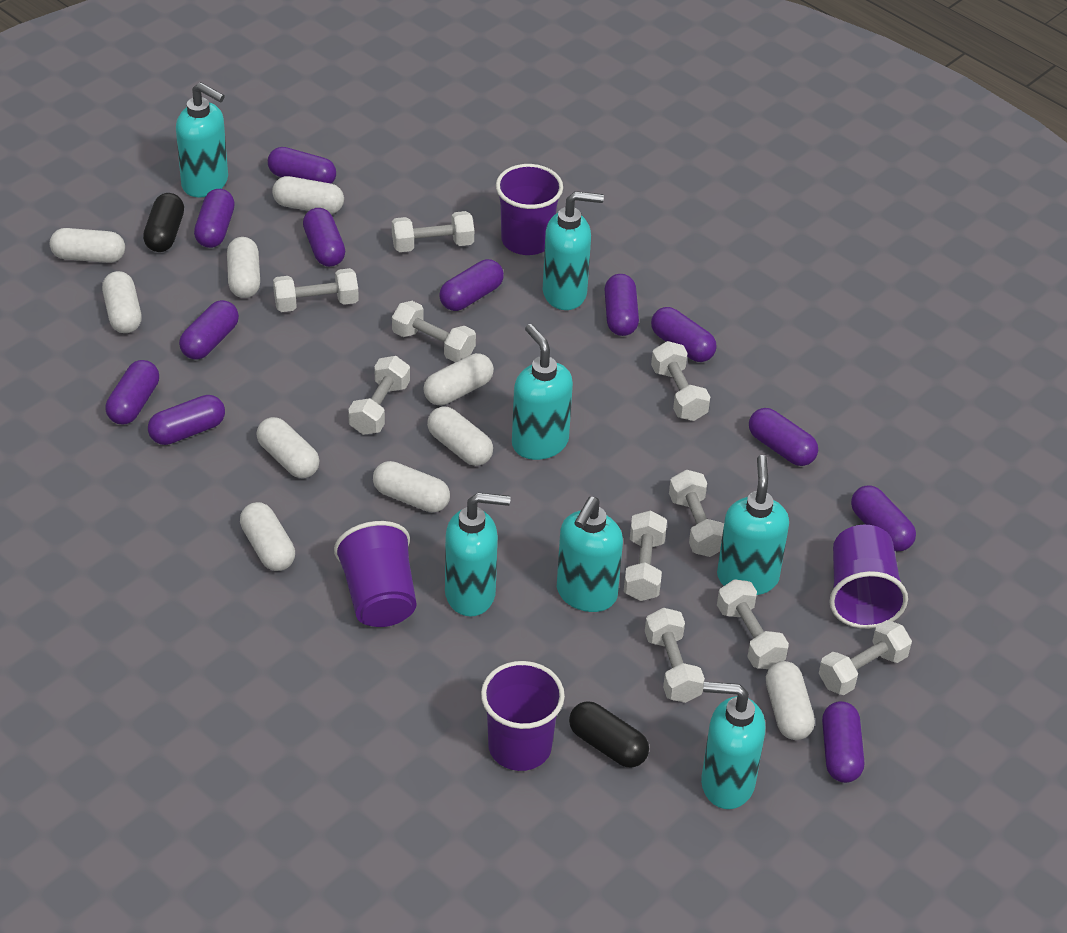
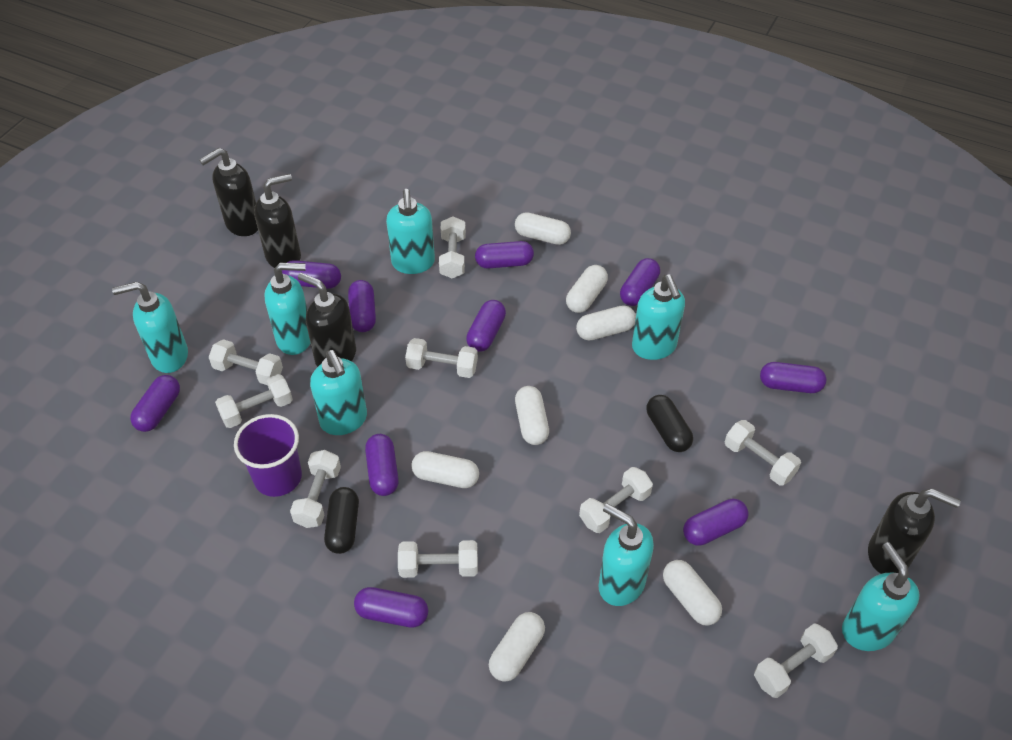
black soap dispenser: 0 -> 4
purple capsule: 12 -> 10
purple cup: 4 -> 1
white capsule: 10 -> 7
white dumbbell: 10 -> 9

